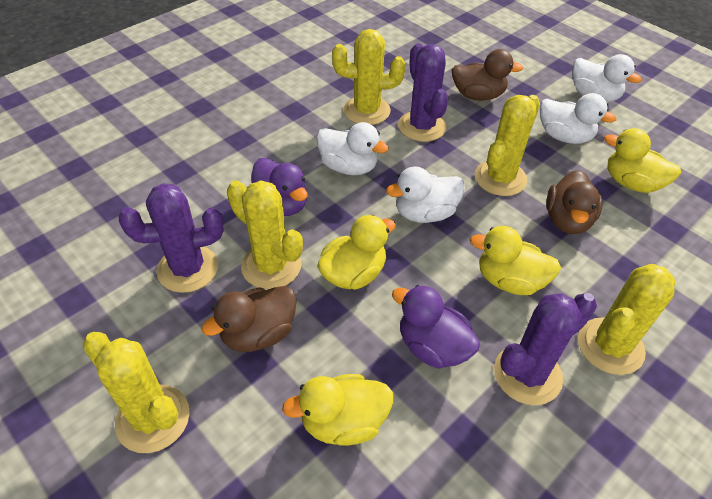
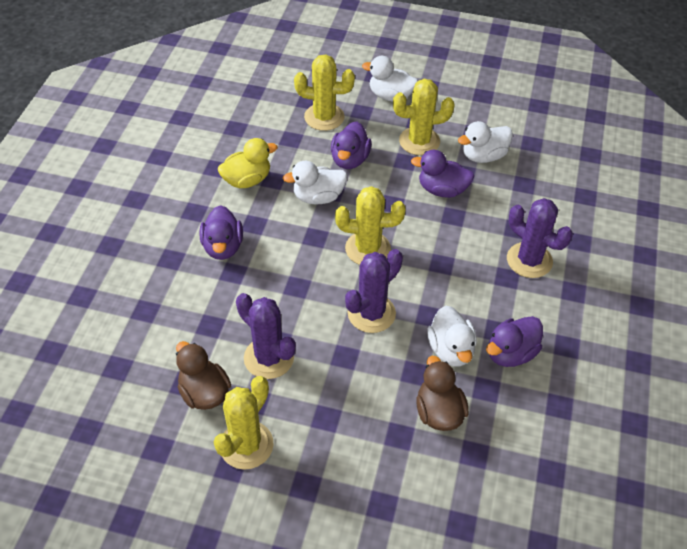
brown duck: 3 -> 2
purple duck: 2 -> 4
yellow cactus: 5 -> 4
yellow duck: 4 -> 1

